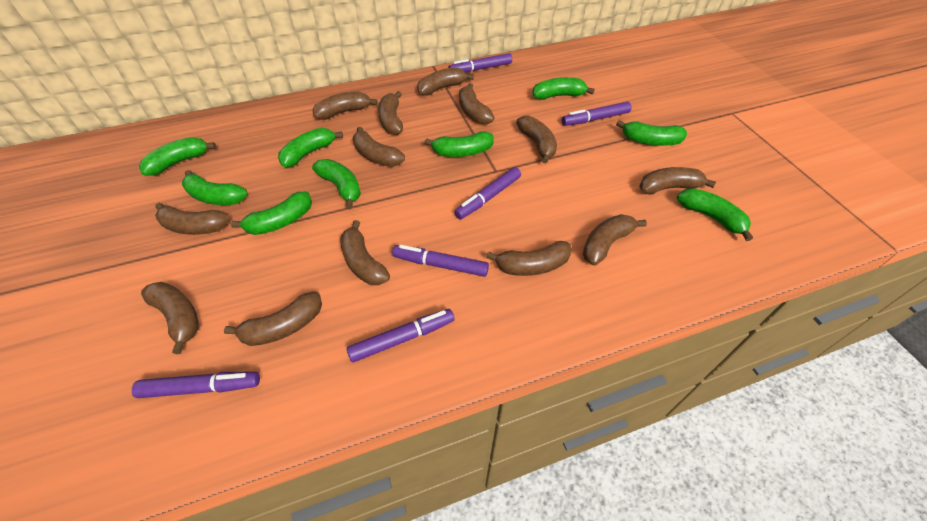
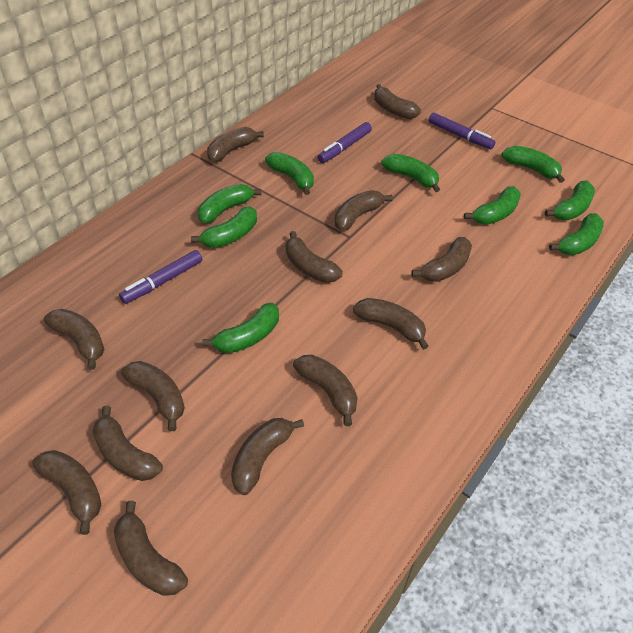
purple marker: 6 -> 3

